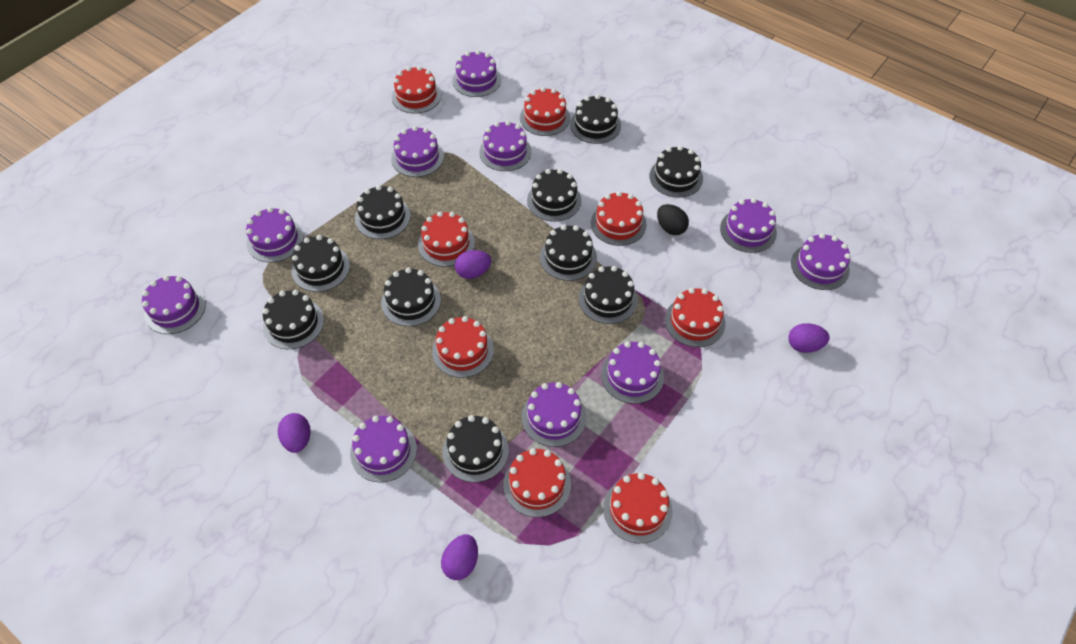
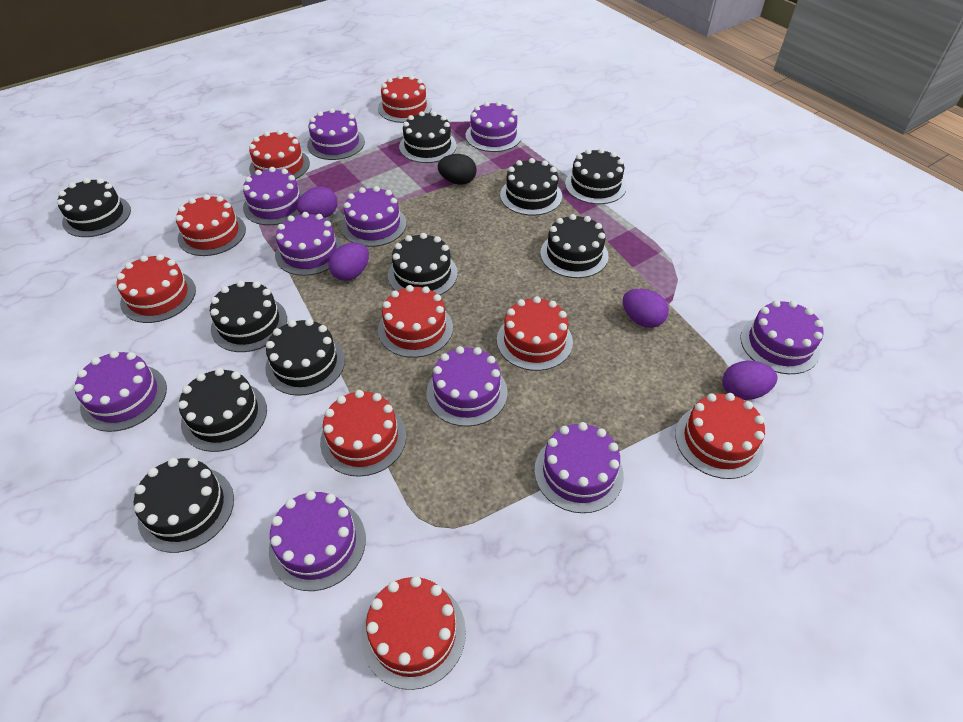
red cake: 8 -> 9

